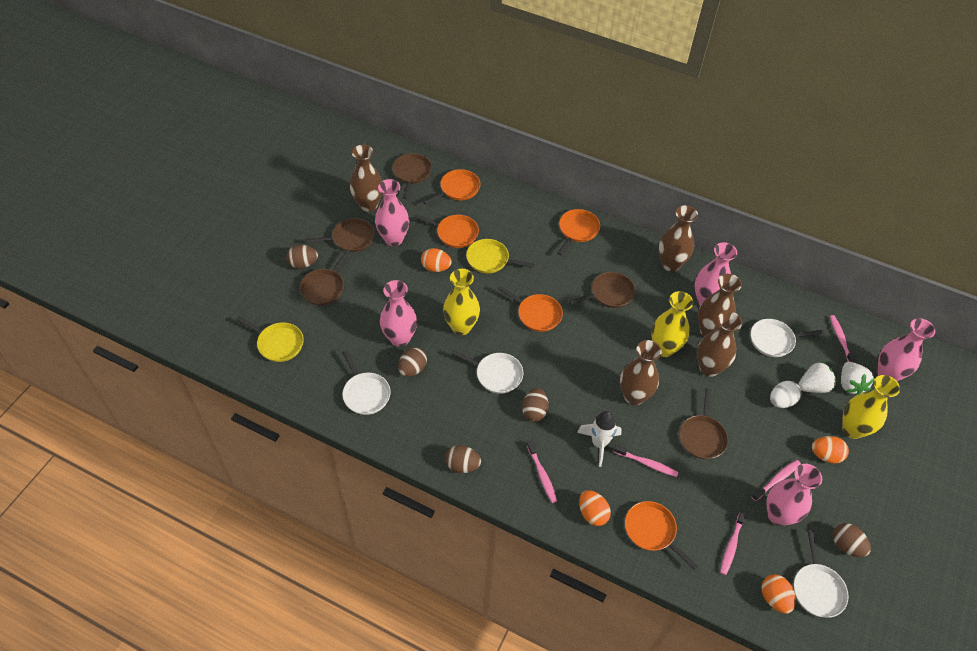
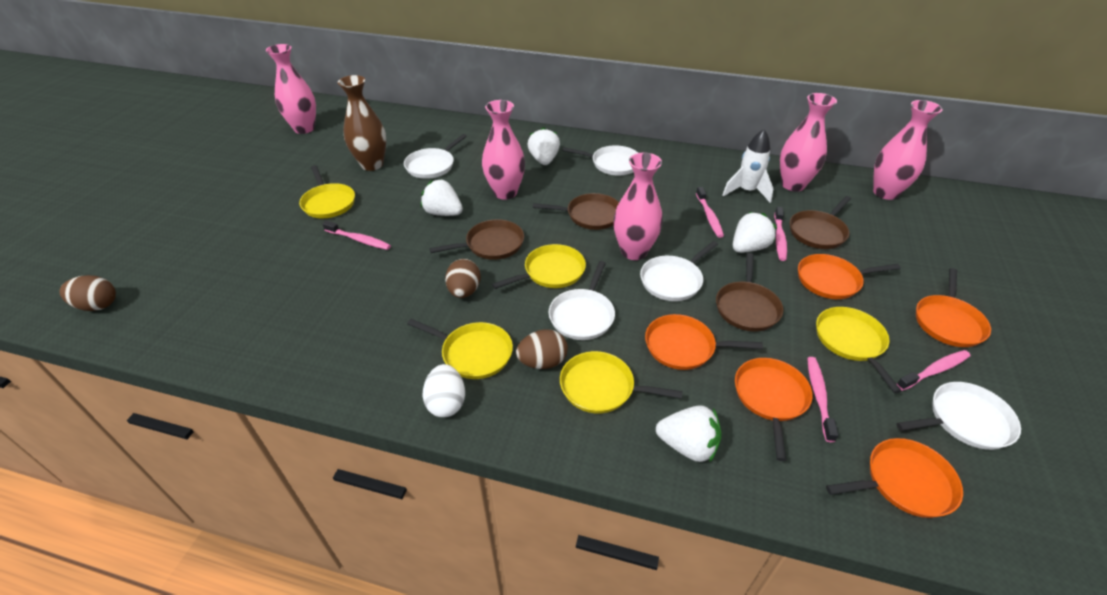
brown egg: 5 -> 3
brown pan: 5 -> 4
brown vase: 5 -> 1
orange egg: 4 -> 0
white pan: 4 -> 5
white strawberry: 2 -> 4
yellow pan: 2 -> 5
yellow vase: 3 -> 0

